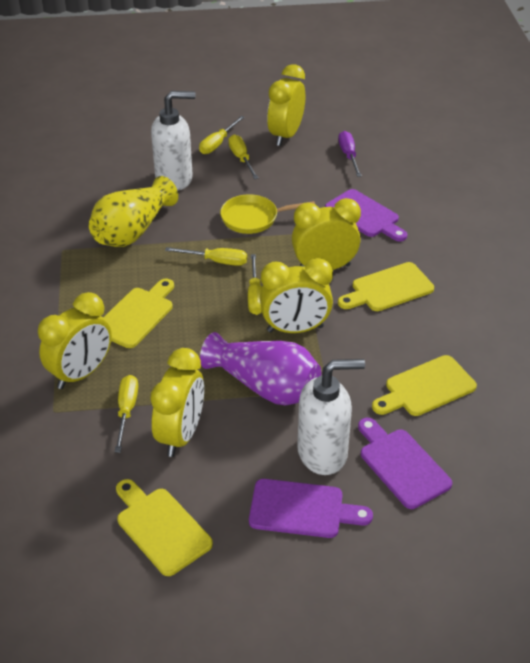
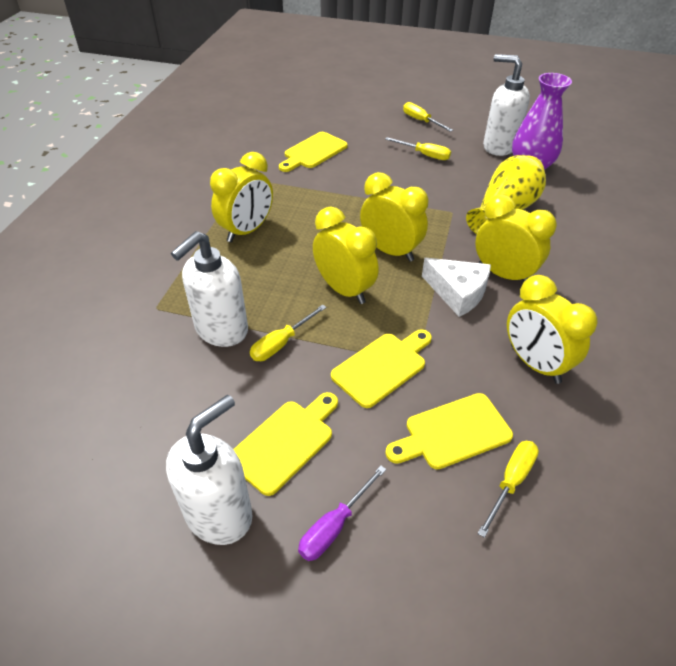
purple cutting board: 3 -> 0
white cheese: 0 -> 1
white soap dispenser: 2 -> 3
yellow pan: 1 -> 0
yellow screwdriver: 5 -> 4

